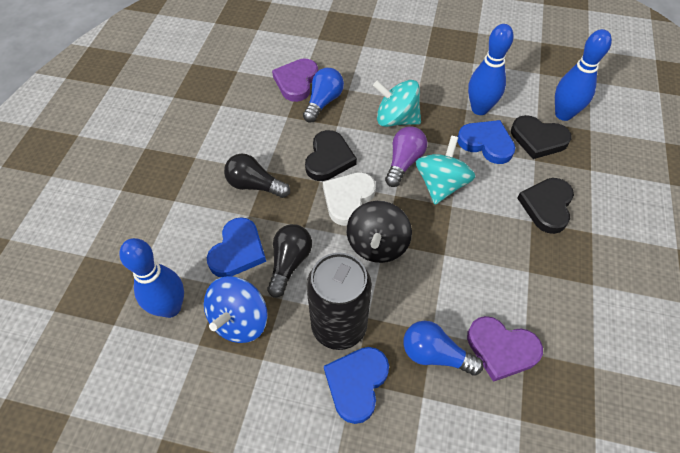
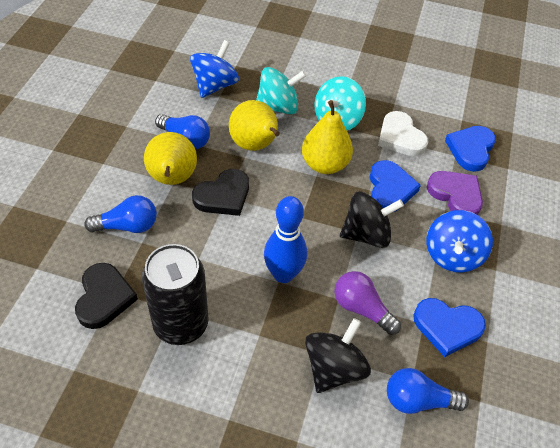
black heart: 3 -> 2
black light bulb: 2 -> 0
black spinning top: 1 -> 2
blue bowling pin: 3 -> 1
blue light bulb: 2 -> 3
blue spinning top: 1 -> 2
purple heart: 2 -> 1
yellow pear: 0 -> 3

